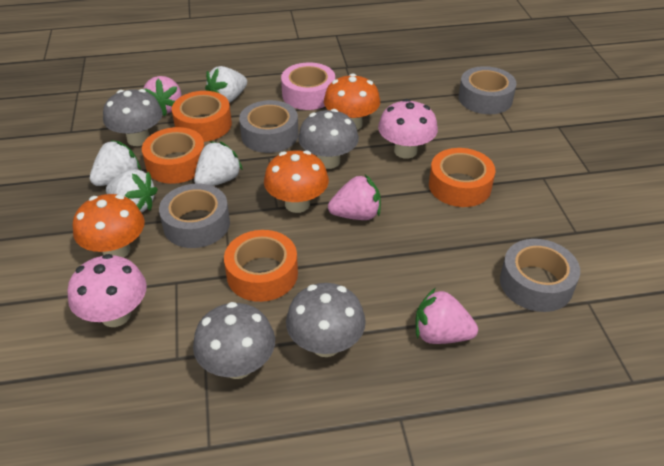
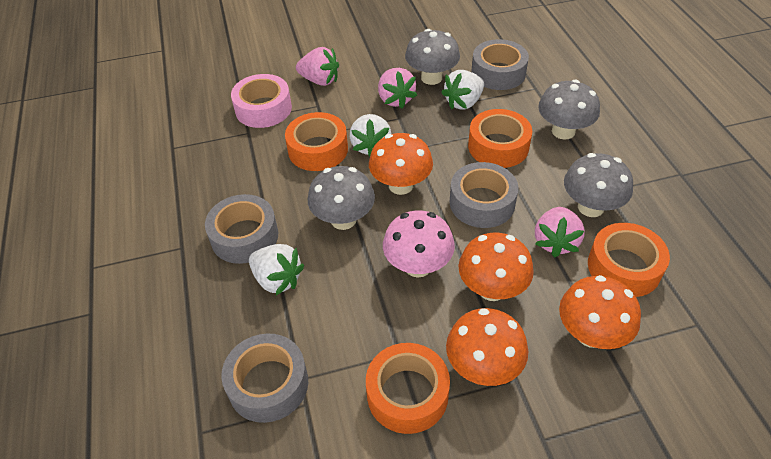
orange mushroom: 3 -> 4
pink mushroom: 2 -> 1
white strawberry: 4 -> 3

